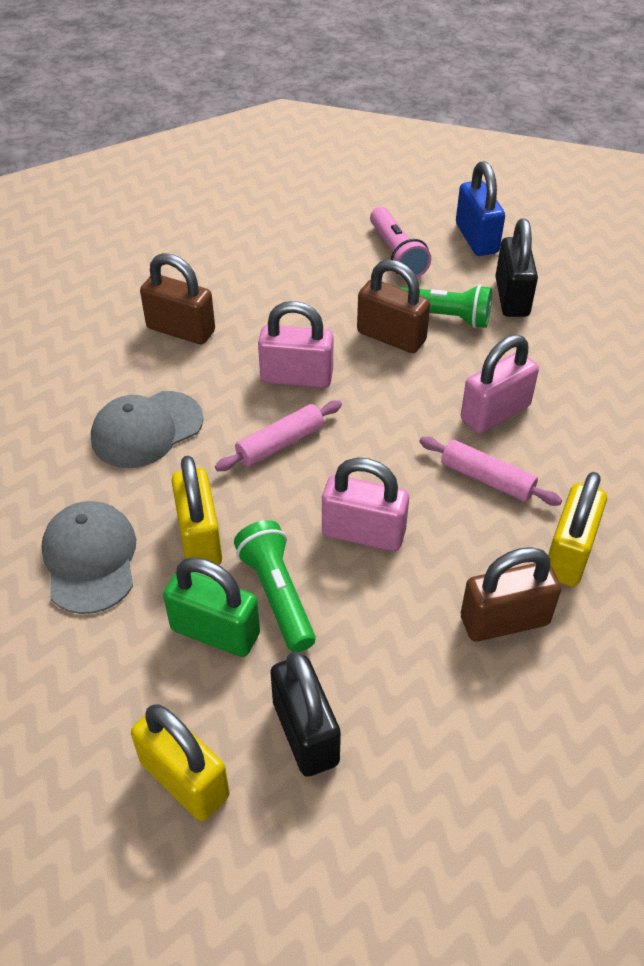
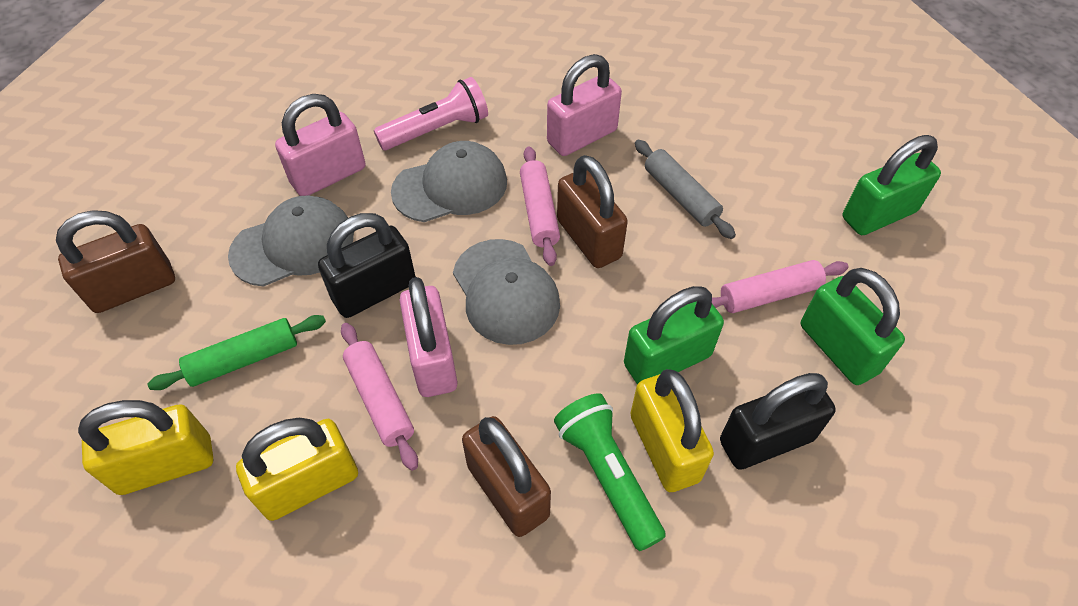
blue padlock: 1 -> 0
green flashlight: 2 -> 1
green padlock: 1 -> 3
green rolling pin: 0 -> 1
grey cap: 2 -> 3
grey rolling pin: 0 -> 1
pink rolling pin: 2 -> 3

